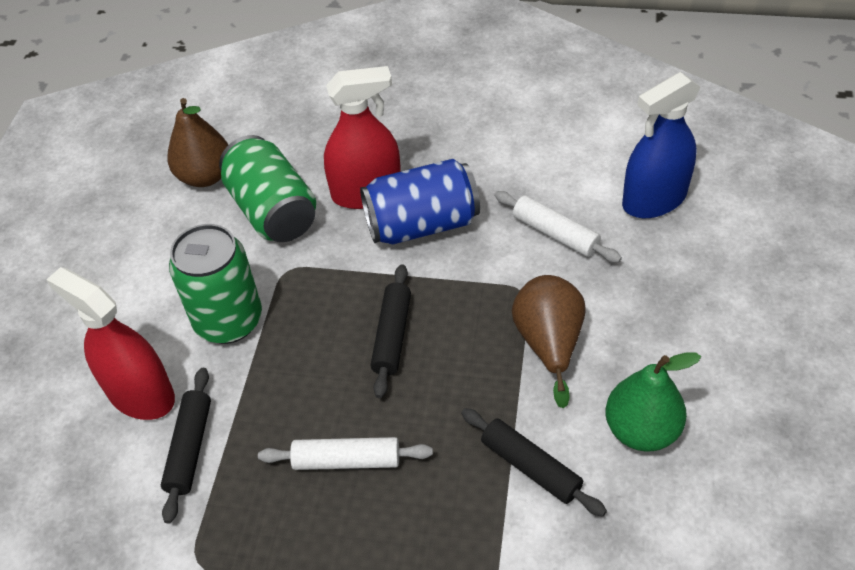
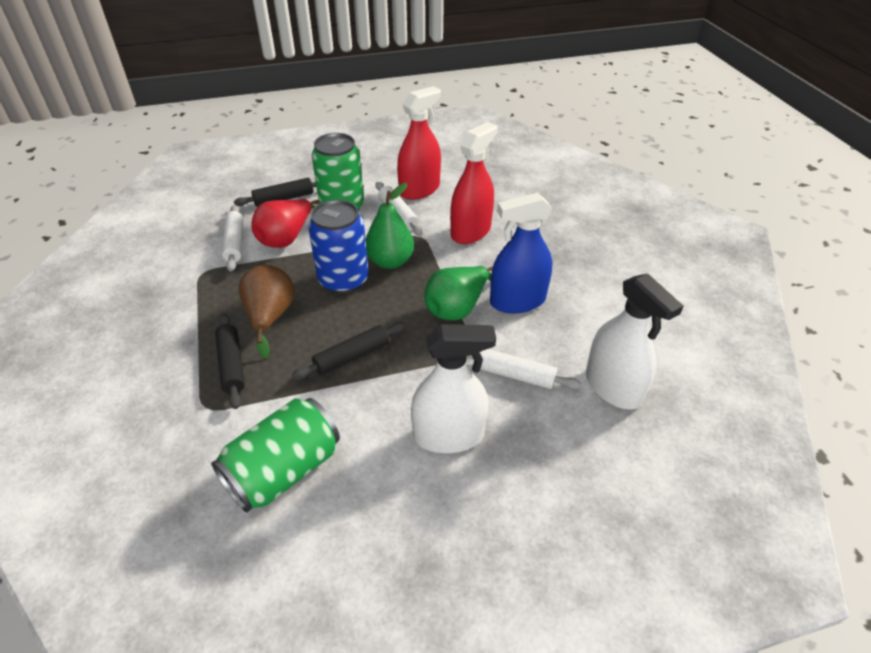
brown pear: 2 -> 1
green pear: 1 -> 2
red pear: 0 -> 1
white rolling pin: 2 -> 3
white spray bottle: 0 -> 2

